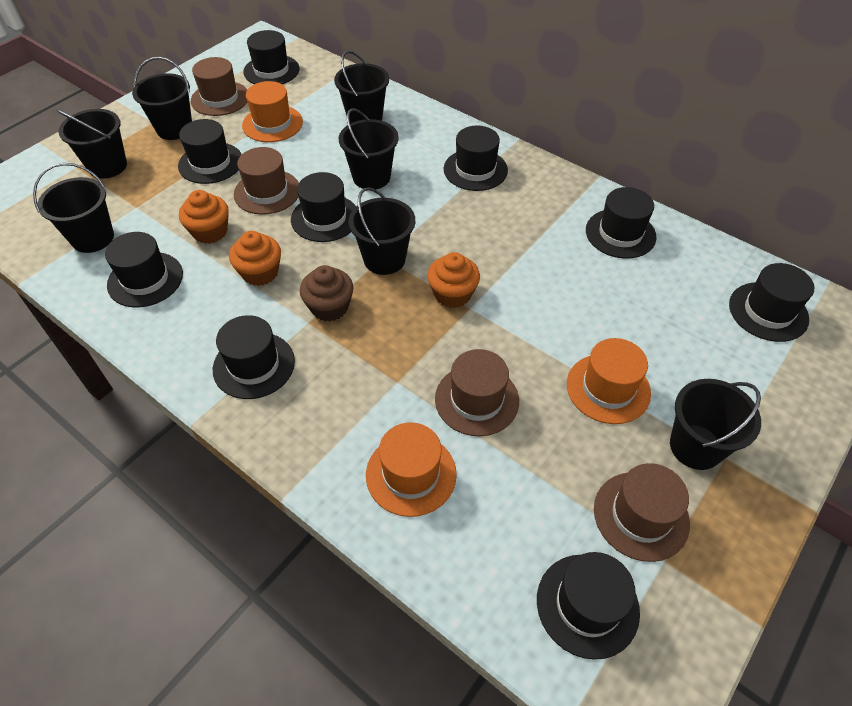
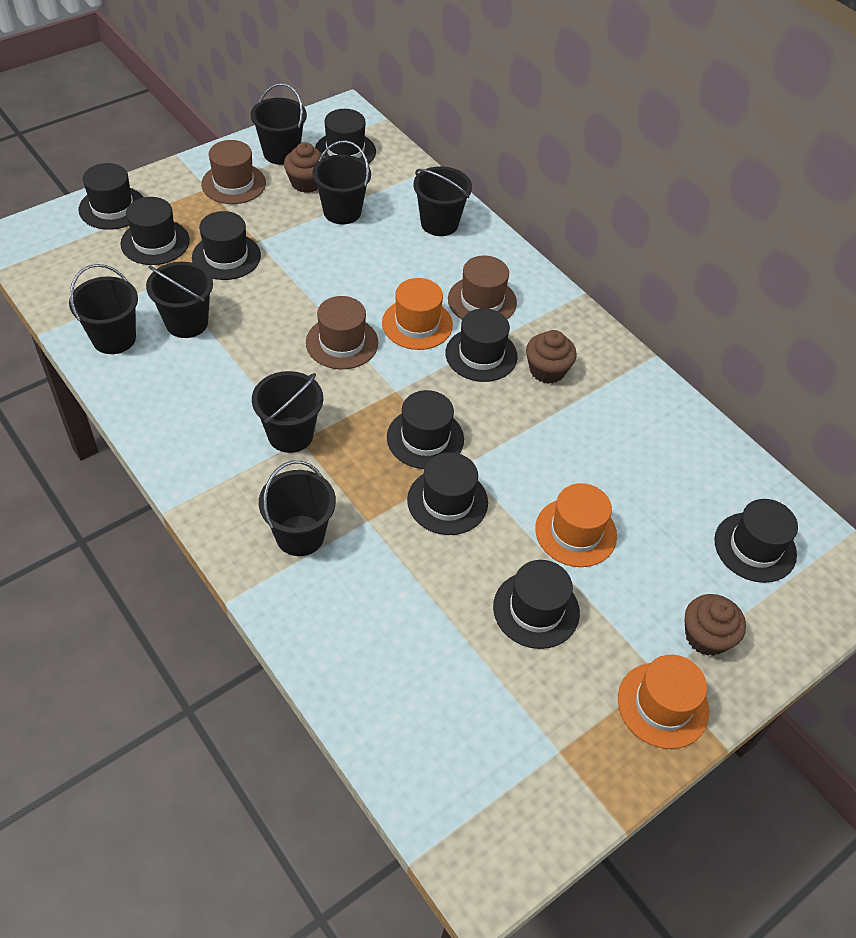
brown cupcake: 1 -> 3
brown hat: 4 -> 3
orange cupcake: 3 -> 0

